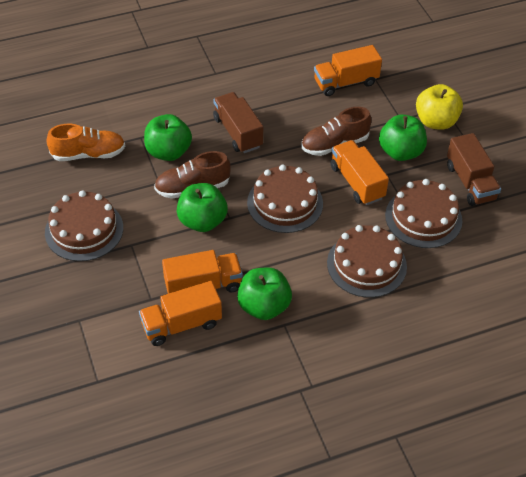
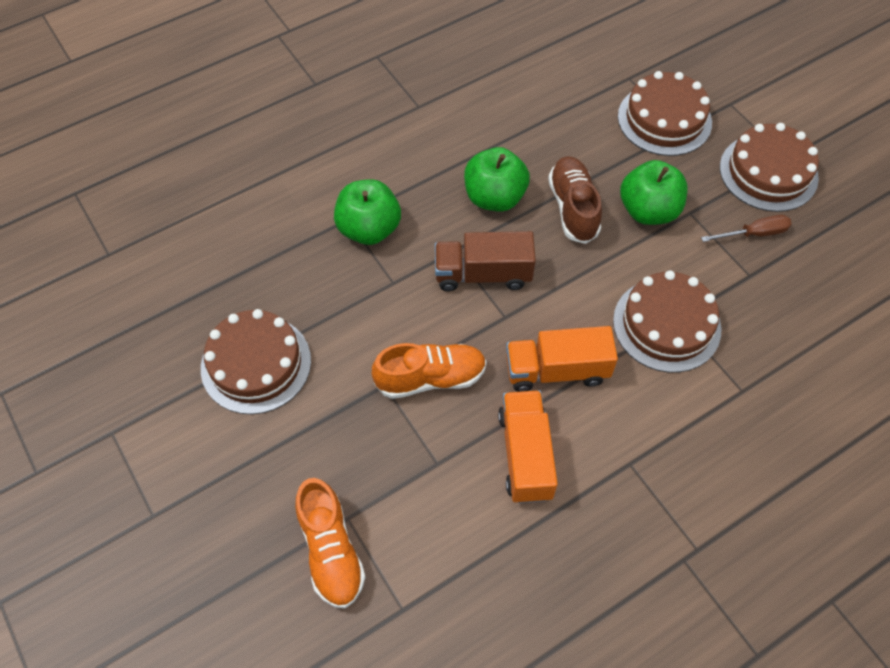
brown screwdriver: 0 -> 1
brown shoe: 2 -> 1
brown truck: 2 -> 1
green apple: 4 -> 3
orange shoe: 1 -> 2
orange truck: 4 -> 2
yellow apple: 1 -> 0

